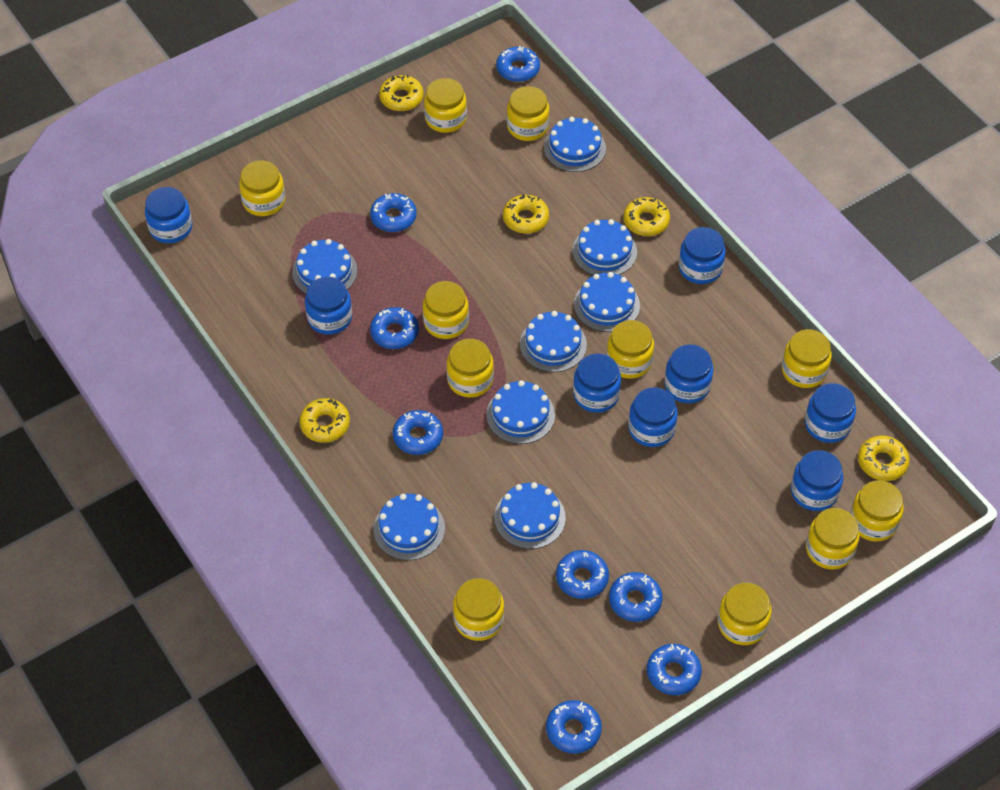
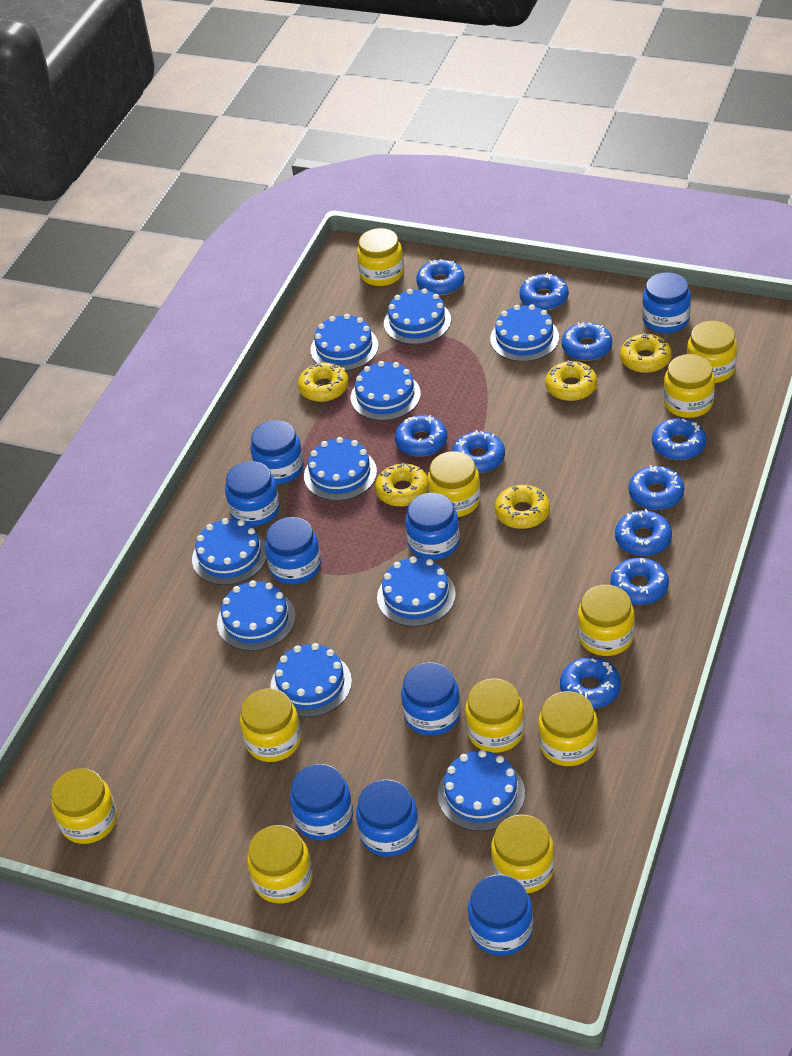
blue cake: 8 -> 10
blue donut: 8 -> 10
blue jar: 8 -> 9

